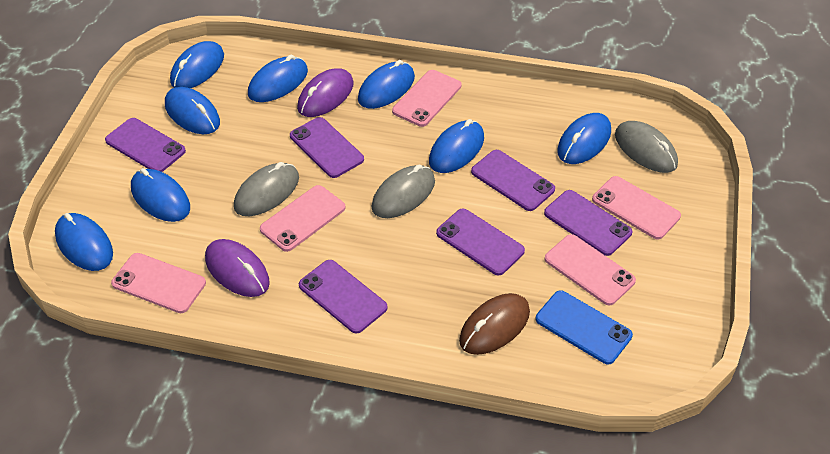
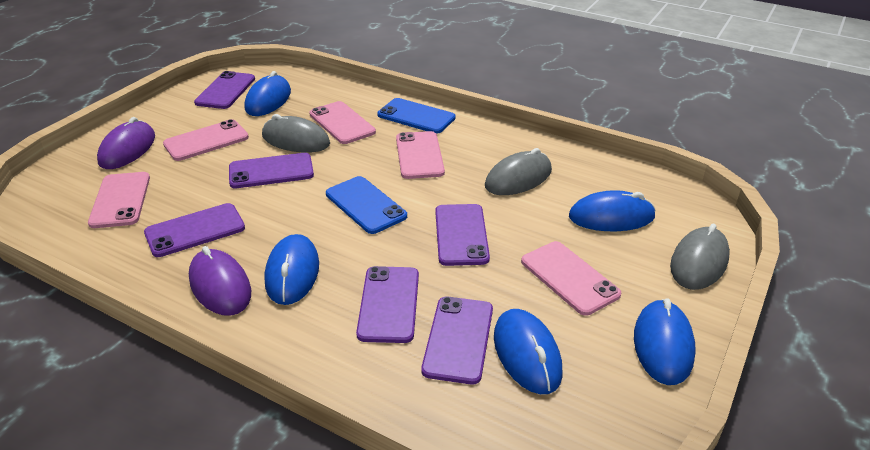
blue mouse: 8 -> 5
blue phone: 1 -> 2
brown mouse: 1 -> 0

